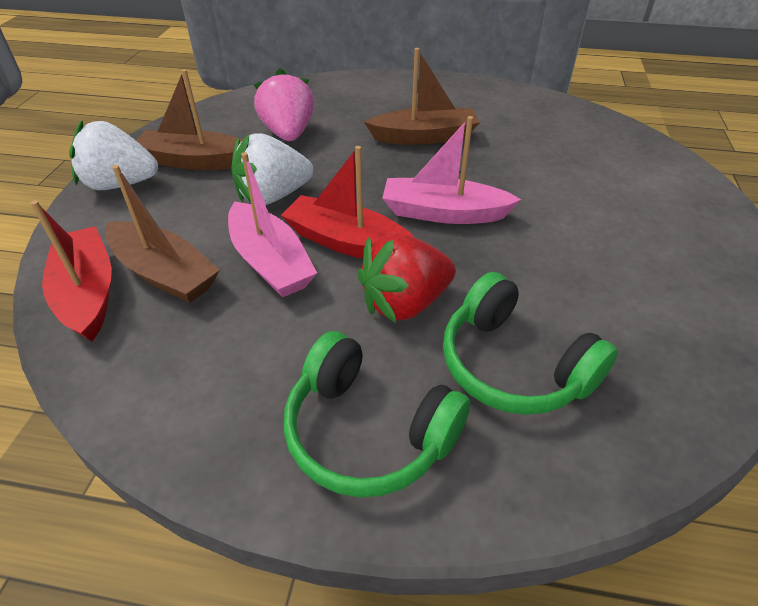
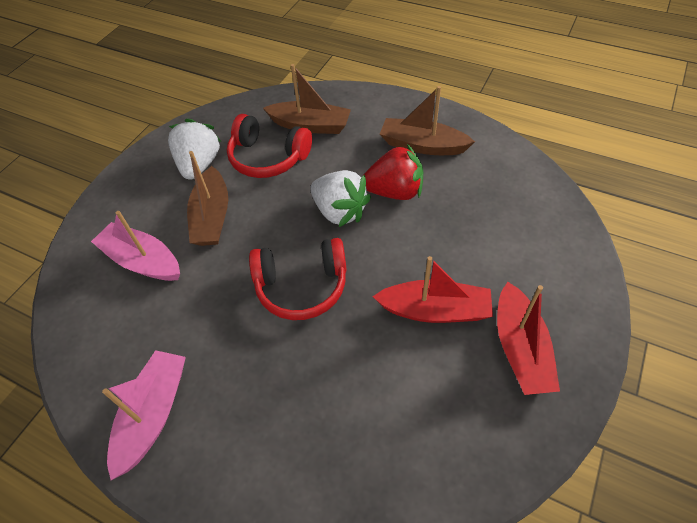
green headphones: 2 -> 0
pink strawberry: 1 -> 0
red headphones: 0 -> 2

